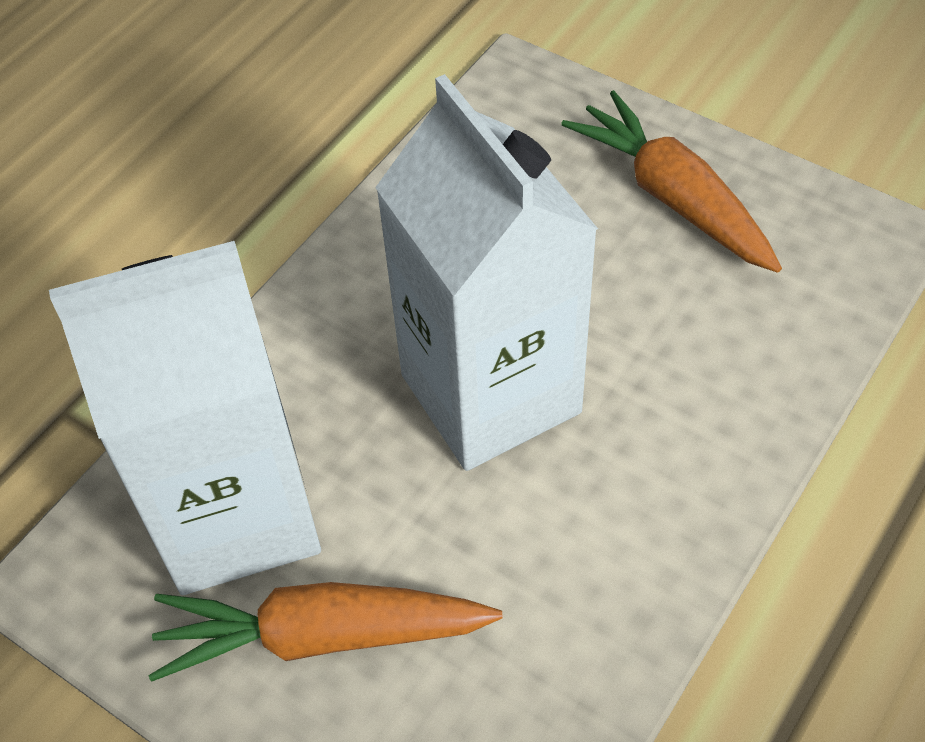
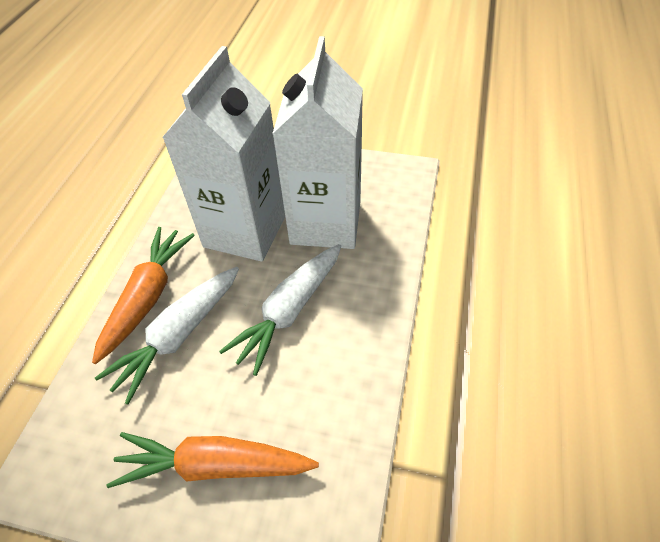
white carrot: 0 -> 2

